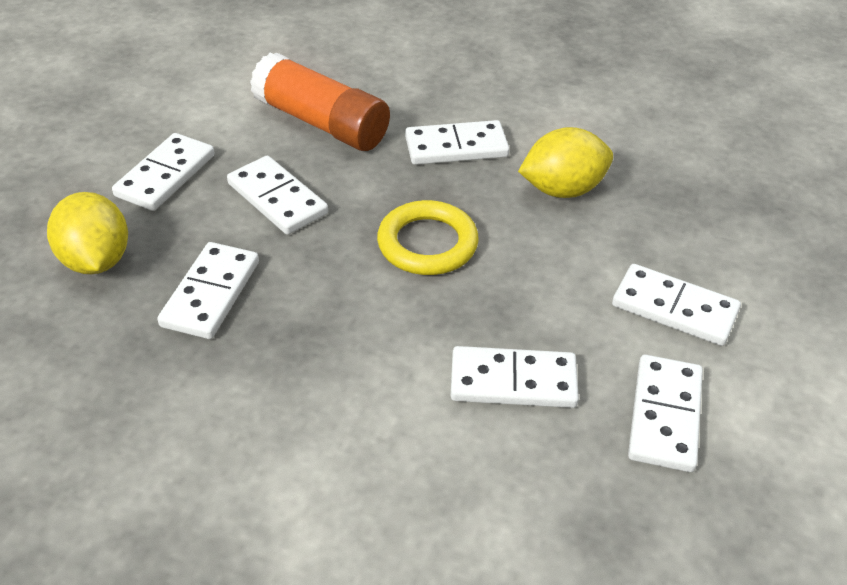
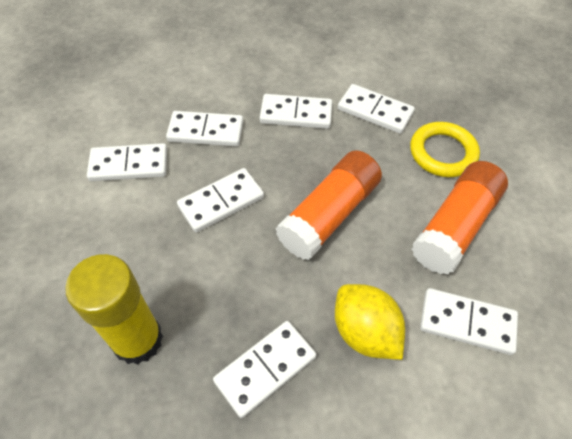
orange glue stick: 1 -> 2
yellow glue stick: 0 -> 1
yellow lemon: 2 -> 1

